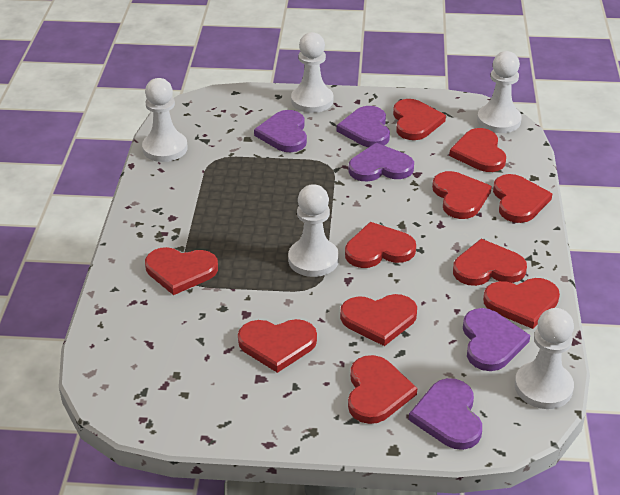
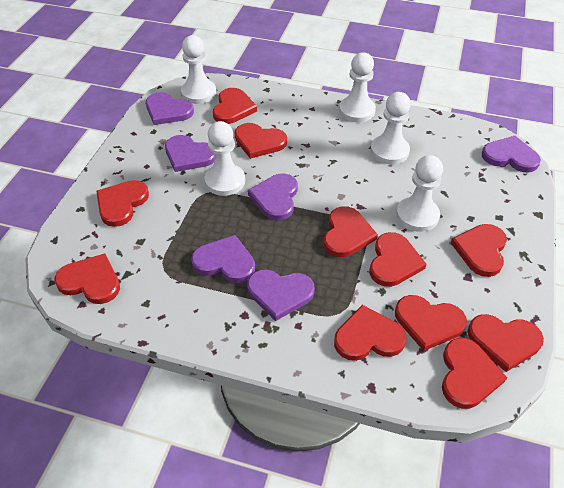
purple heart: 5 -> 6

